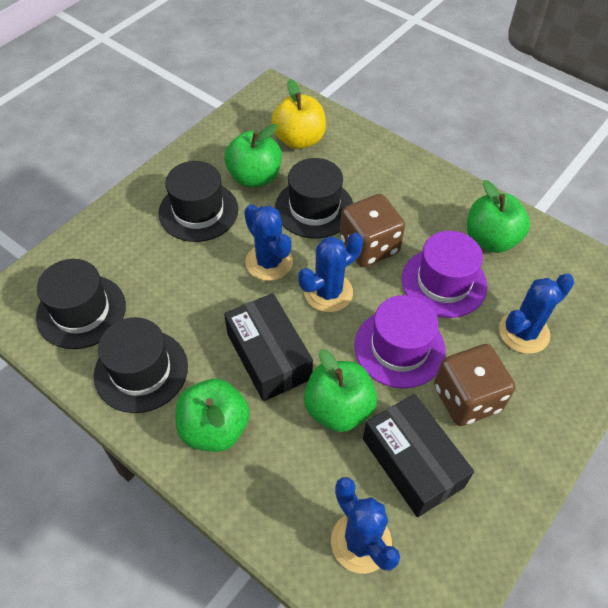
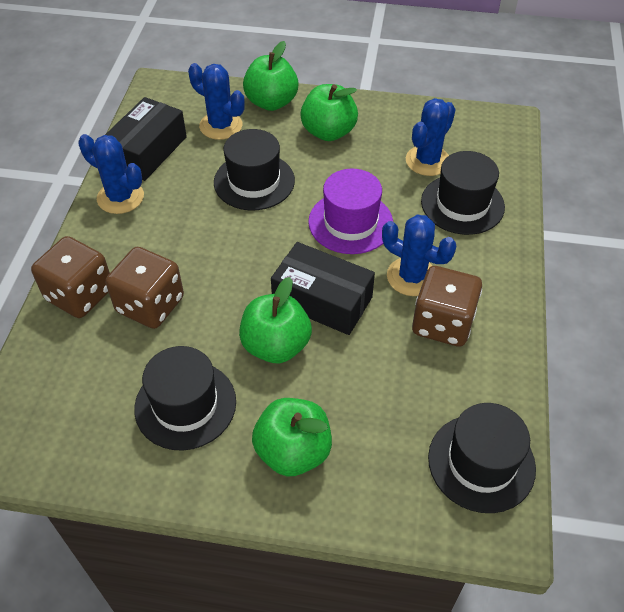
brown dice: 2 -> 3
purple hat: 2 -> 1
yellow apple: 1 -> 0

